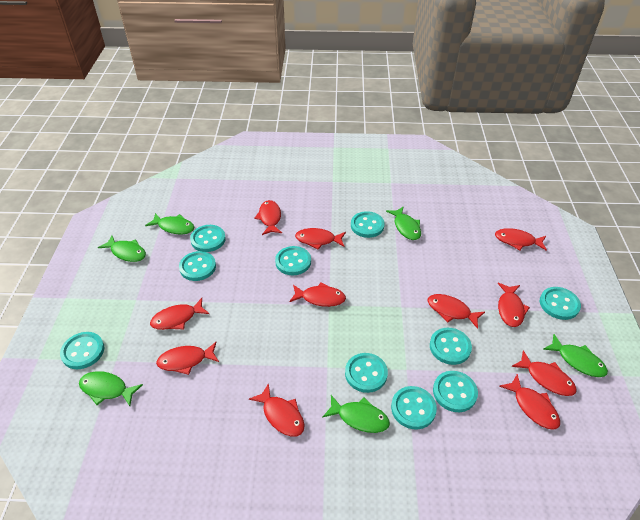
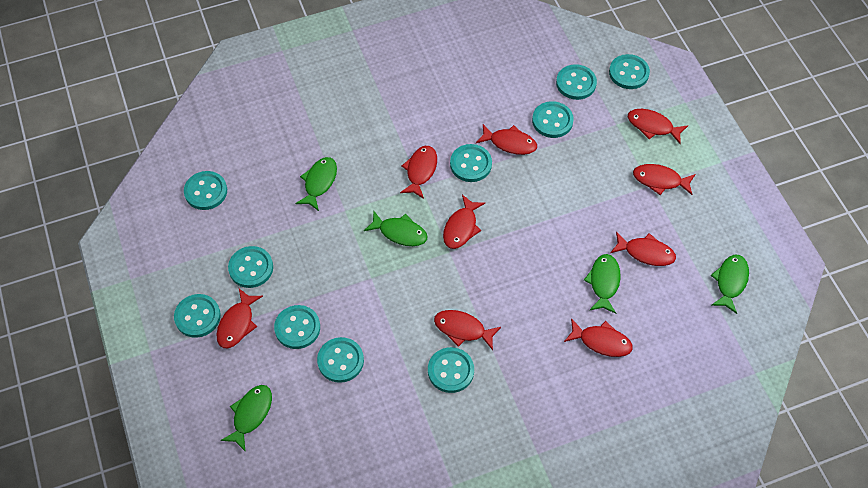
green fish: 6 -> 5
red fish: 11 -> 9

